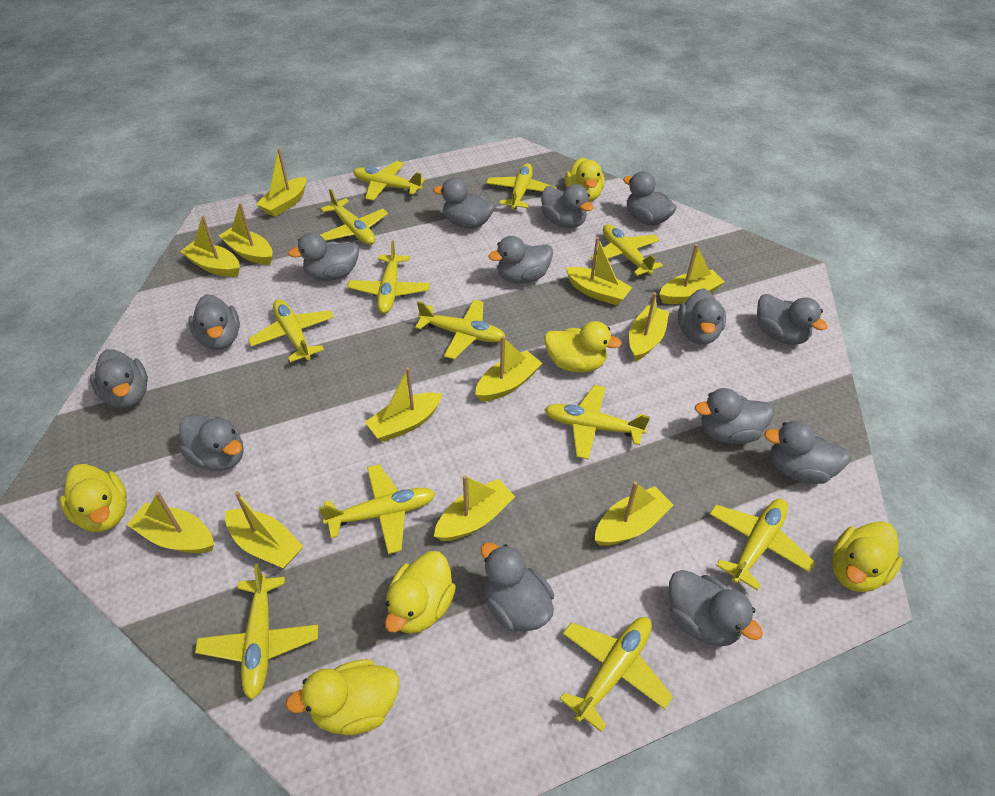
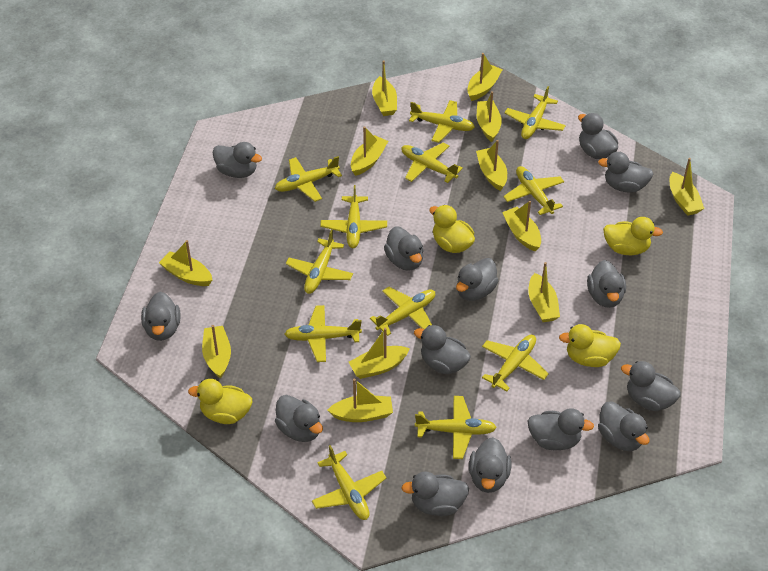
yellow duck: 6 -> 4

